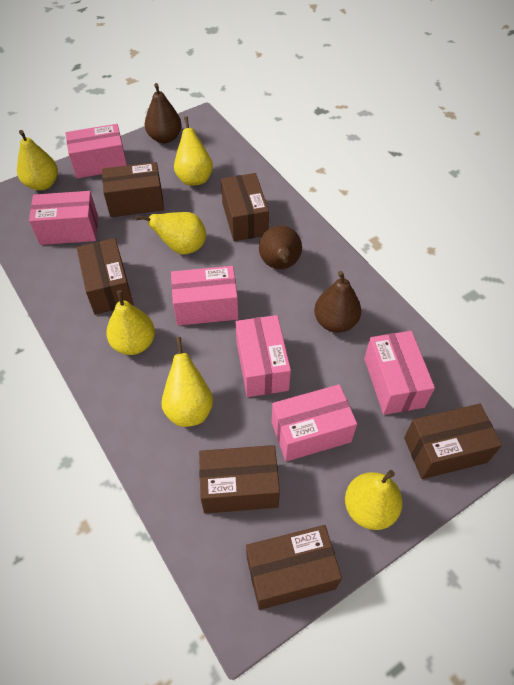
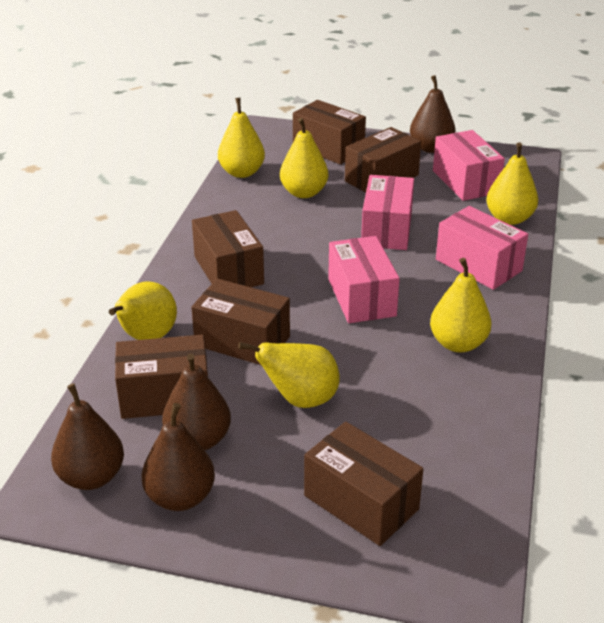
brown pear: 3 -> 4
pink box: 6 -> 4

